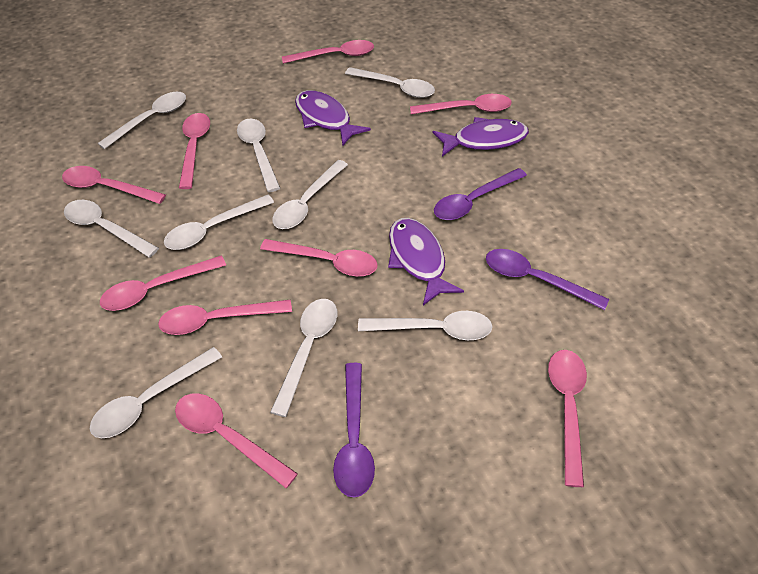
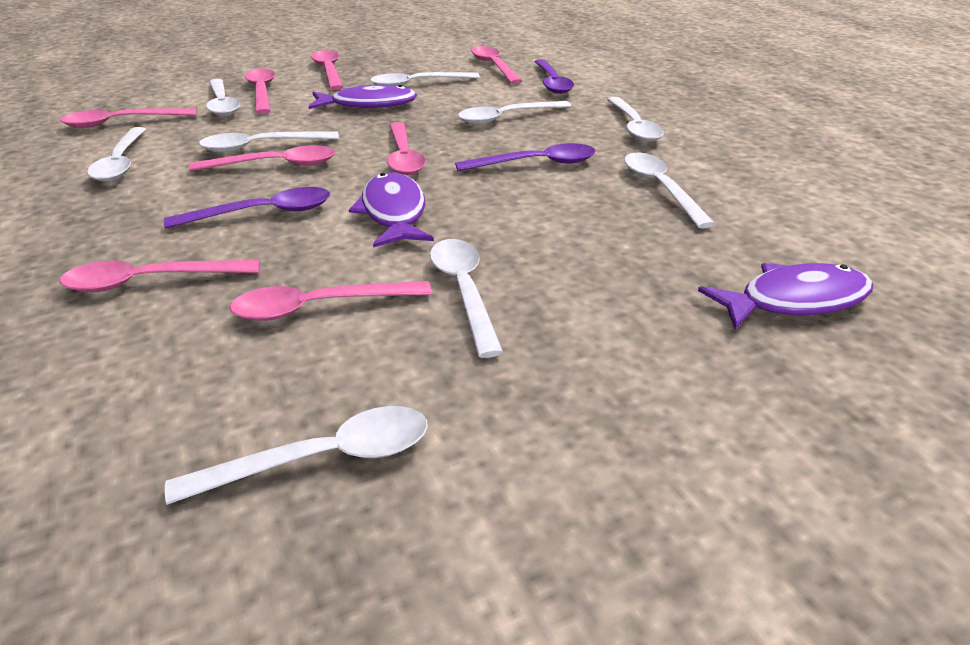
pink spoon: 9 -> 8

